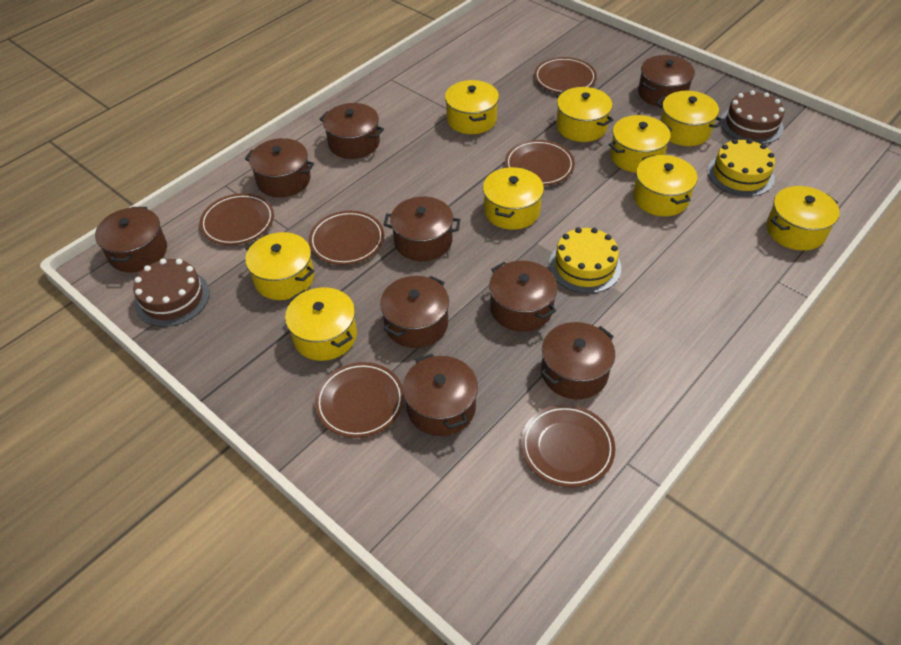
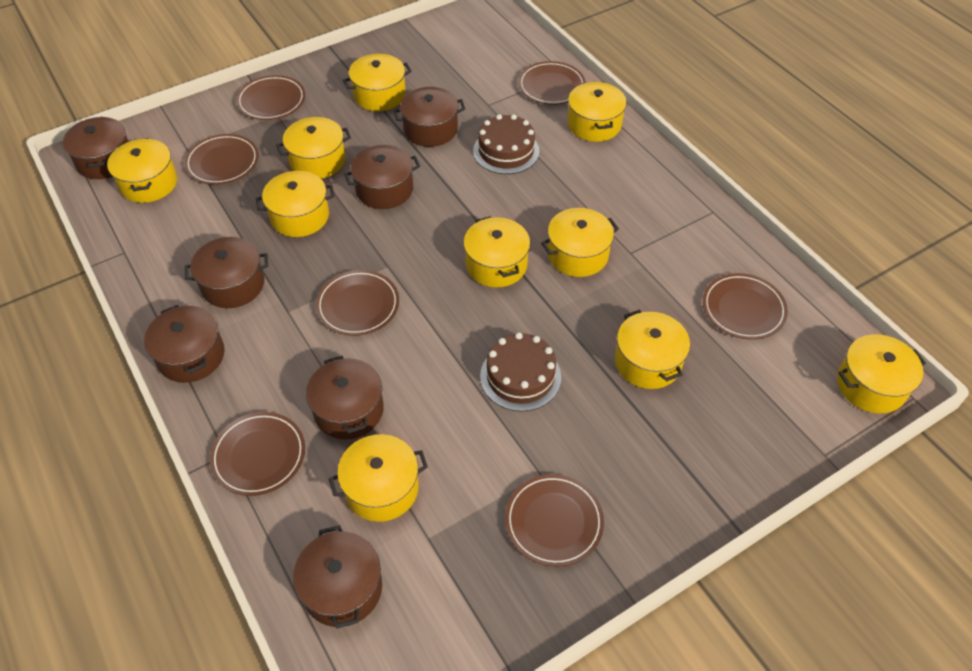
brown plate: 6 -> 7
brown pot: 9 -> 7
yellow cake: 2 -> 0
yellow pot: 9 -> 10

